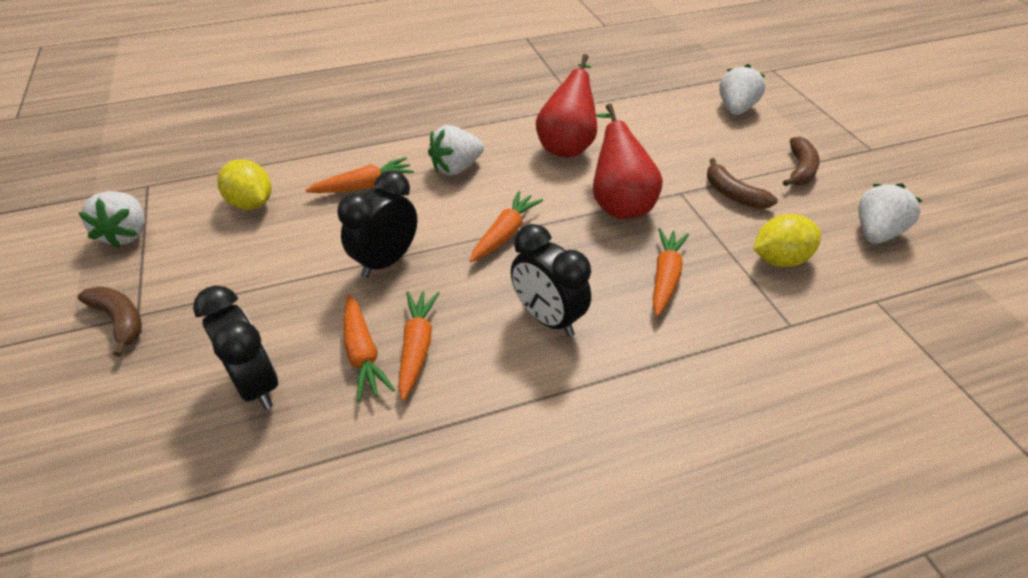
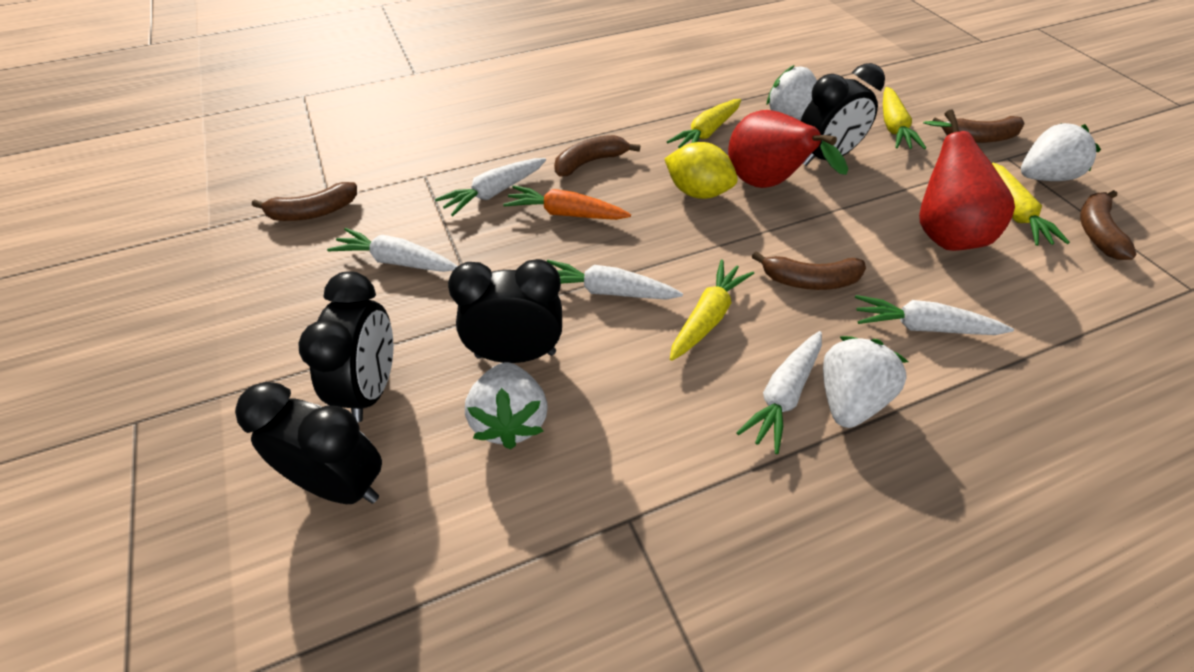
black clock: 3 -> 4
brown banana: 3 -> 5
orange carrot: 5 -> 1
white carrot: 0 -> 5
yellow carrot: 0 -> 4
yellow lemon: 2 -> 1

